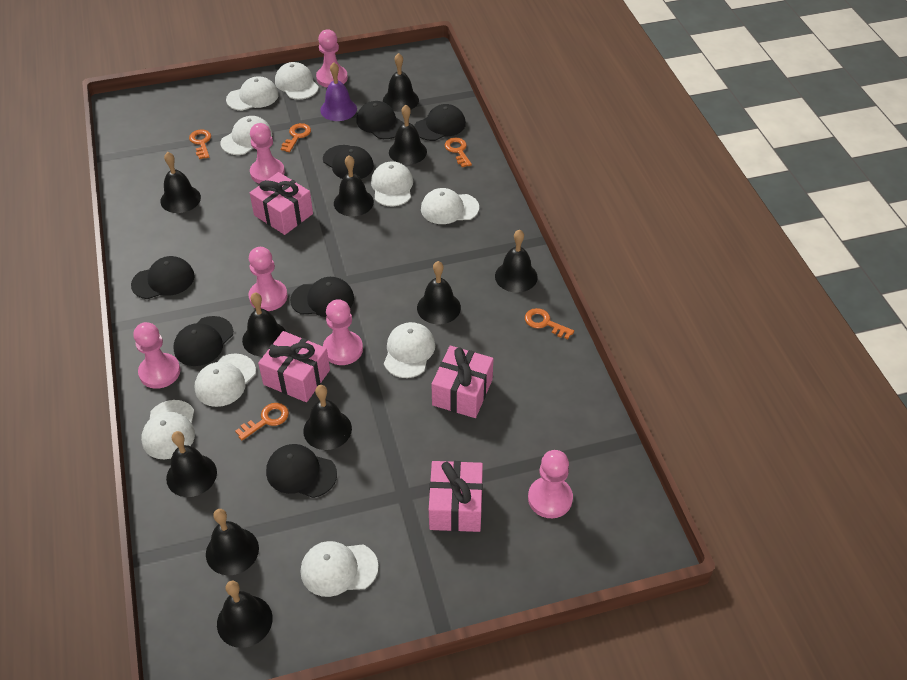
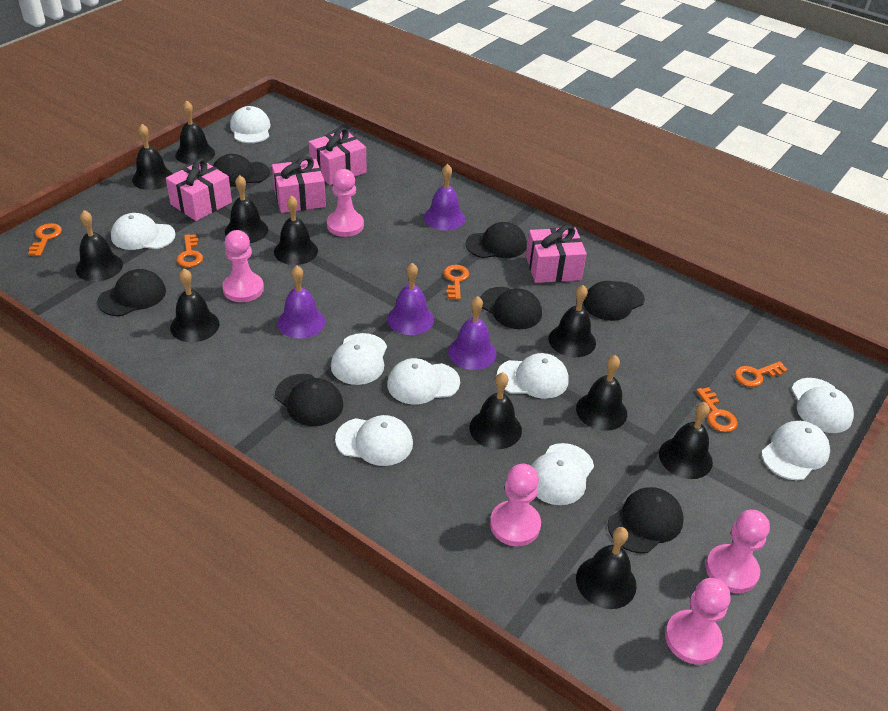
pink pawn: 6 -> 5
purple bell: 1 -> 4

